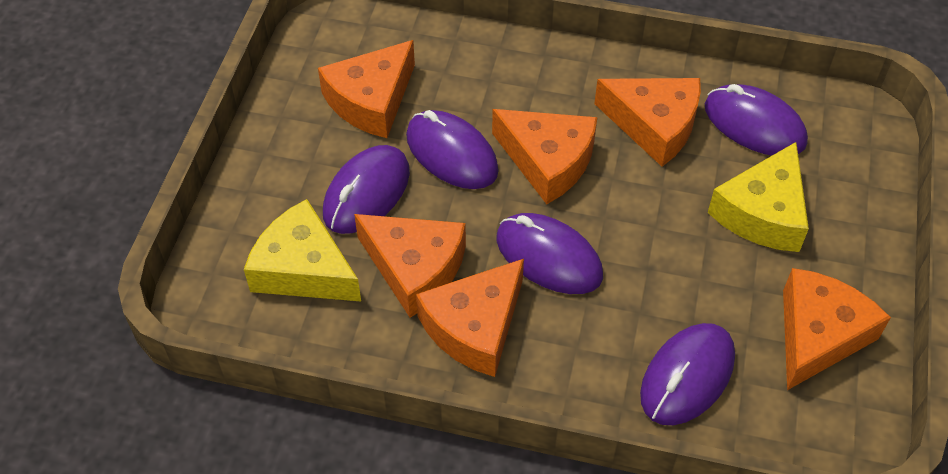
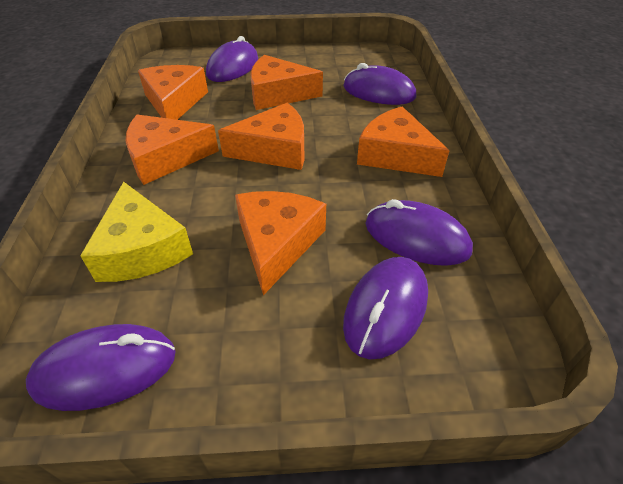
yellow cheese: 2 -> 1

